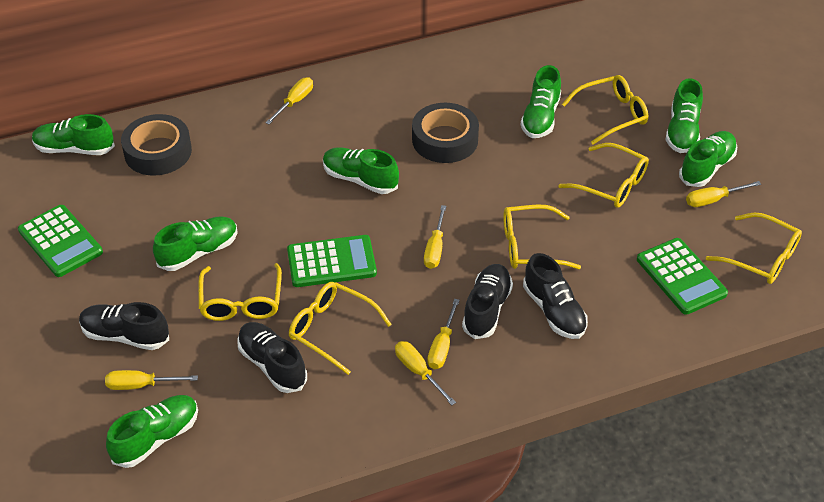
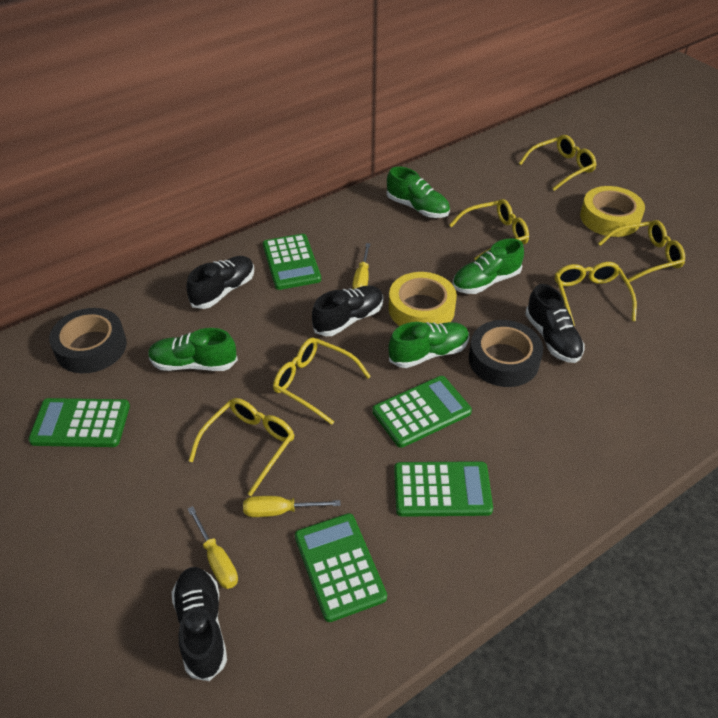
green calculator: 3 -> 5
green shoe: 7 -> 4
yellow screwdriver: 6 -> 3
yellow tape: 0 -> 2

